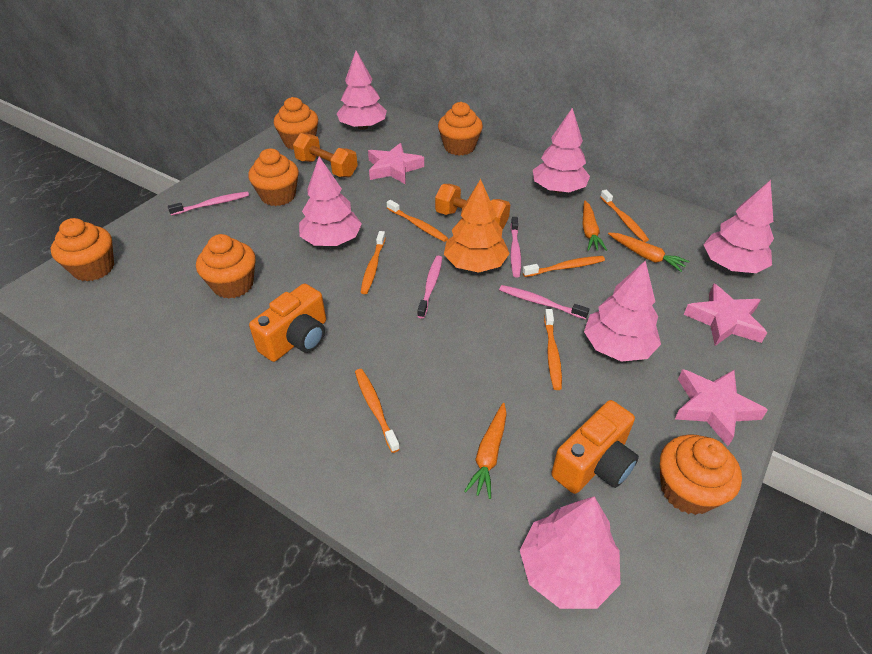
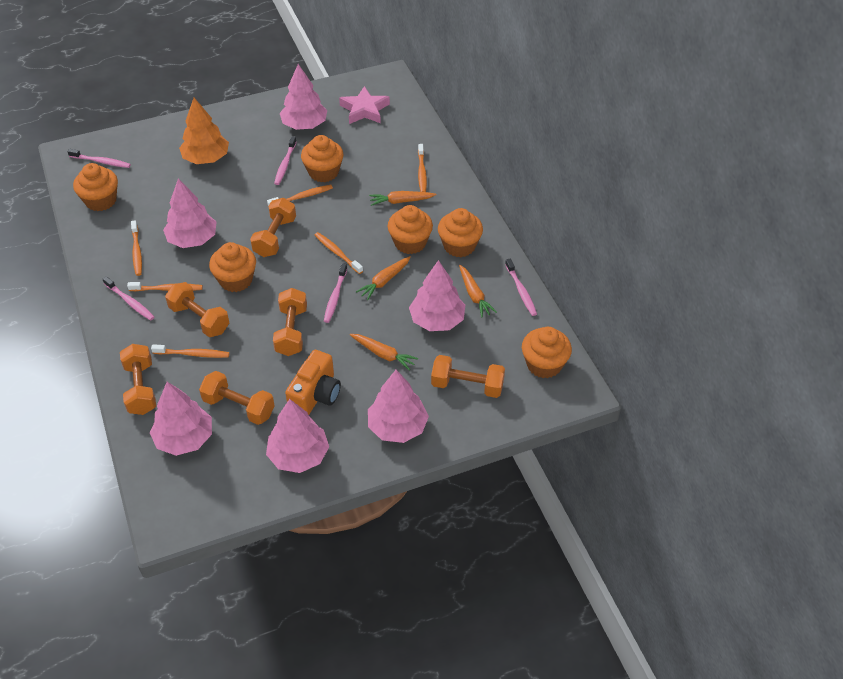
orange camera: 2 -> 1
orange carrot: 3 -> 4
orange dumbbell: 2 -> 6
pink star: 3 -> 1
pink toothbrush: 4 -> 5

